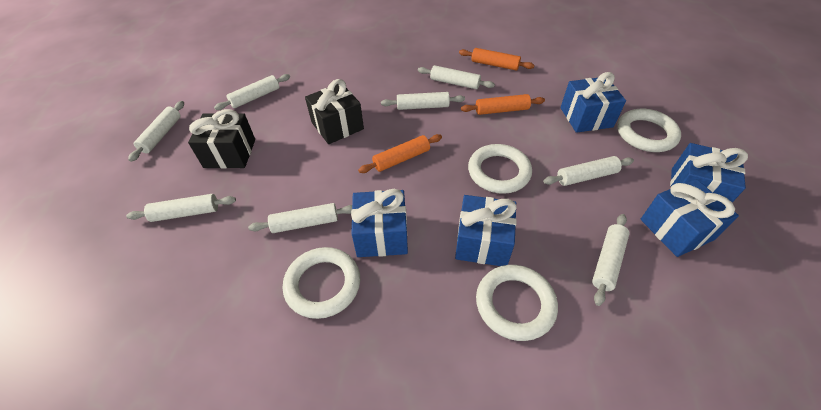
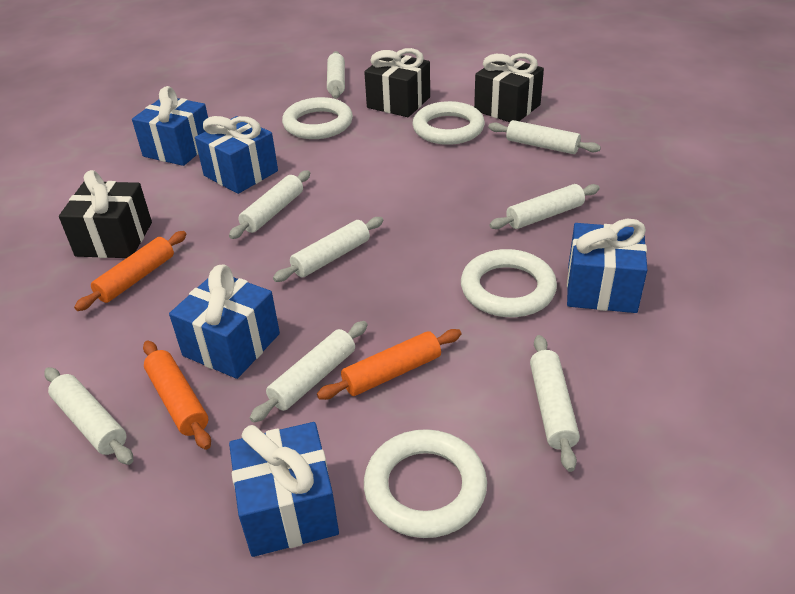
black gift: 2 -> 3

